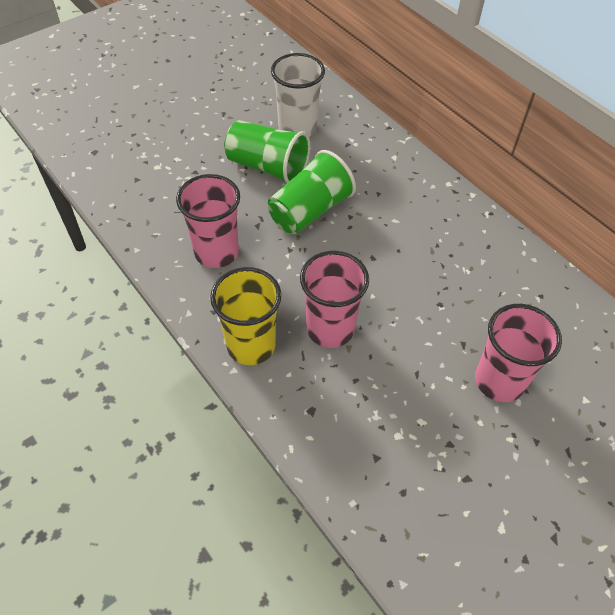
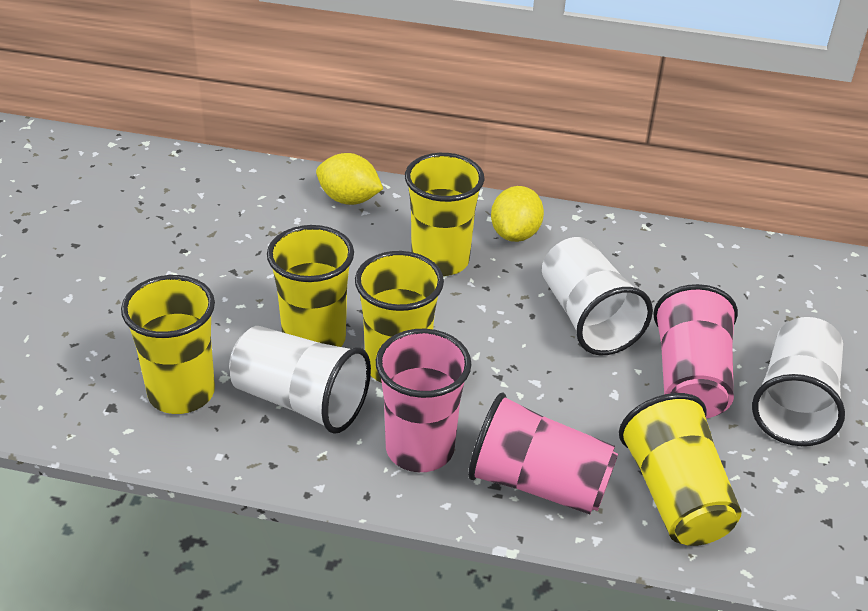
green cup: 2 -> 0
white cup: 1 -> 3
yellow cup: 1 -> 5
yellow lemon: 0 -> 2

